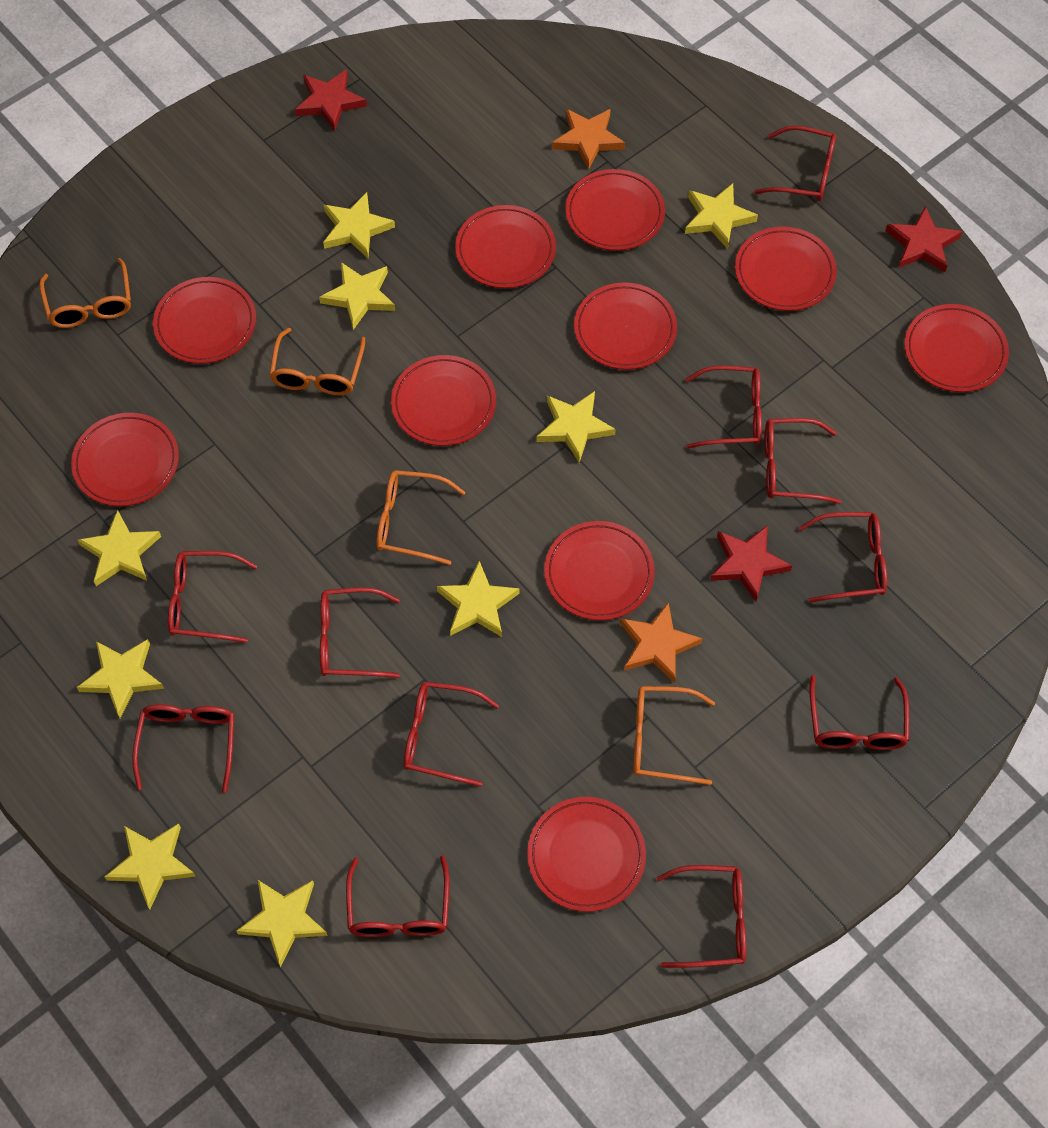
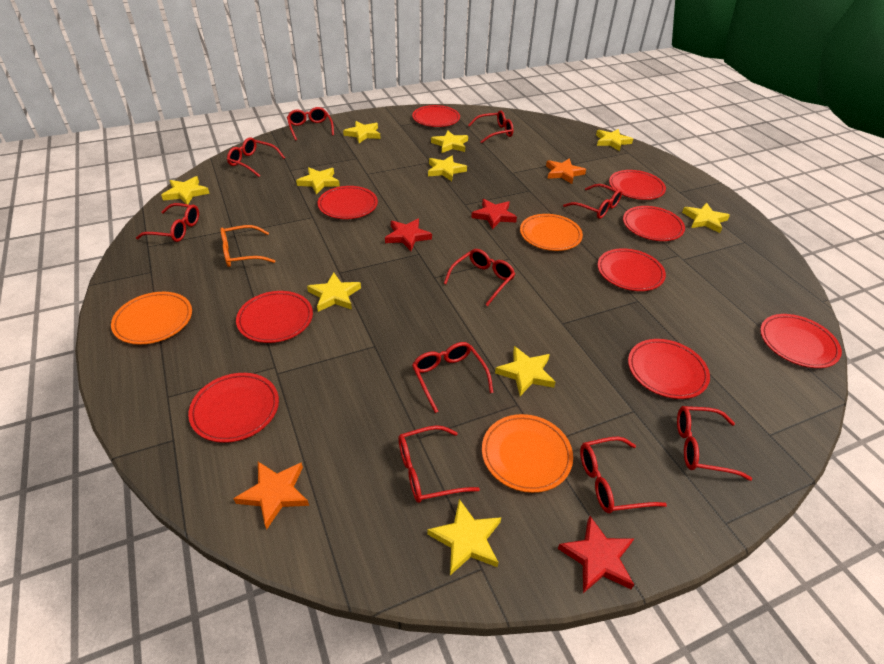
orange glasses: 4 -> 1
orange plate: 0 -> 3
red glasses: 11 -> 10
red plate: 10 -> 9
yellow star: 9 -> 10

